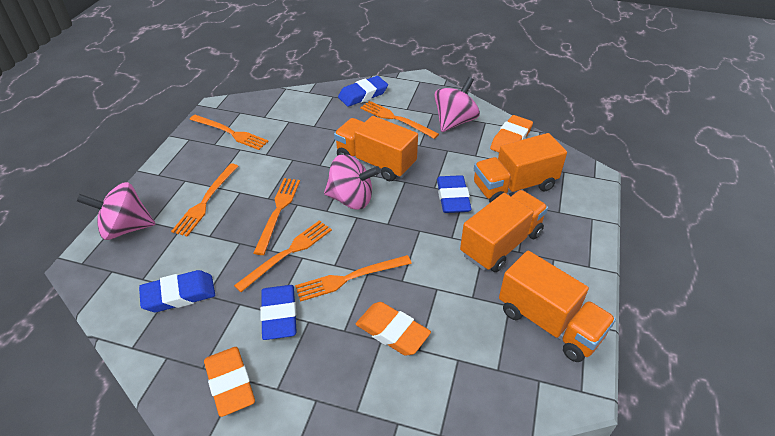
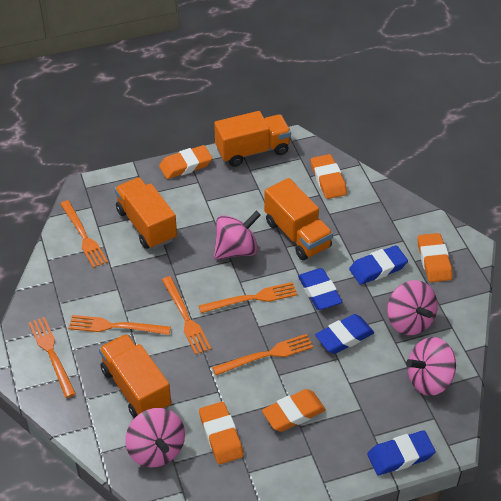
orange eraser: 3 -> 5
pink spinning top: 3 -> 4

